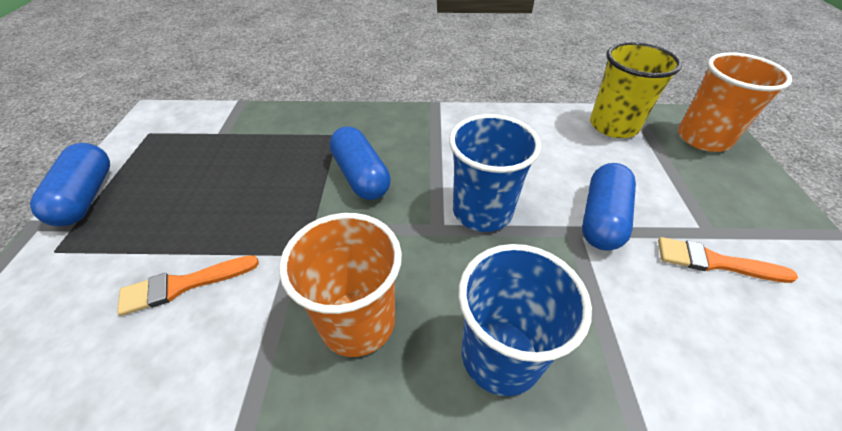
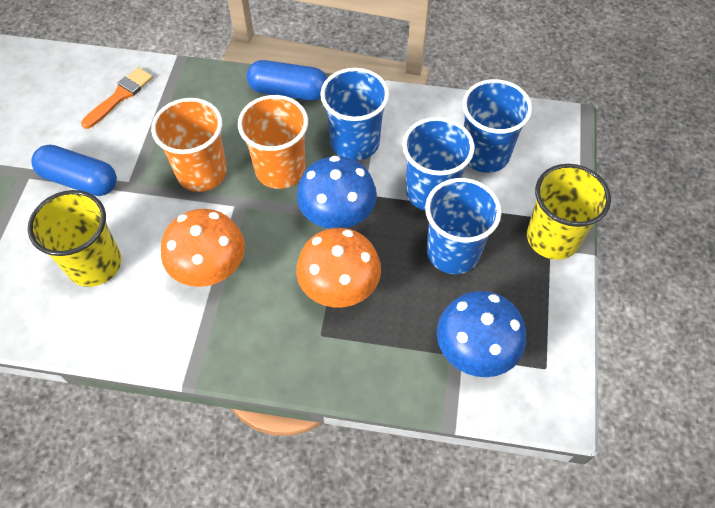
blue capsule: 3 -> 2
blue cup: 2 -> 4
blue mushroom: 0 -> 2
orange brush: 2 -> 1
orange mushroom: 0 -> 2
yellow cup: 1 -> 2

